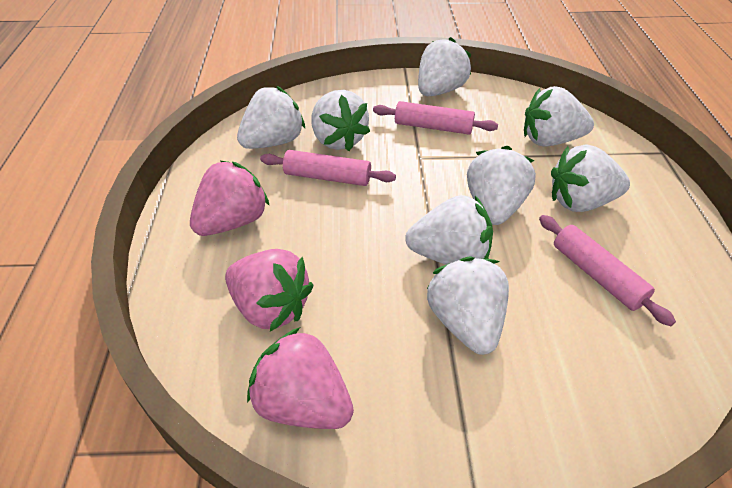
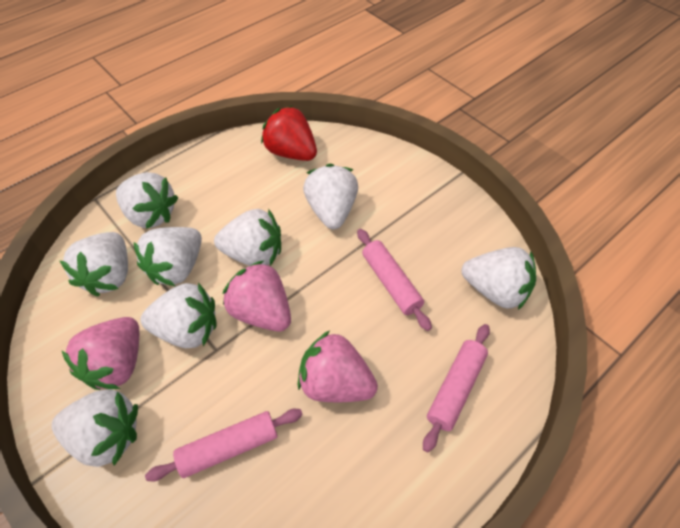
red strawberry: 0 -> 1

